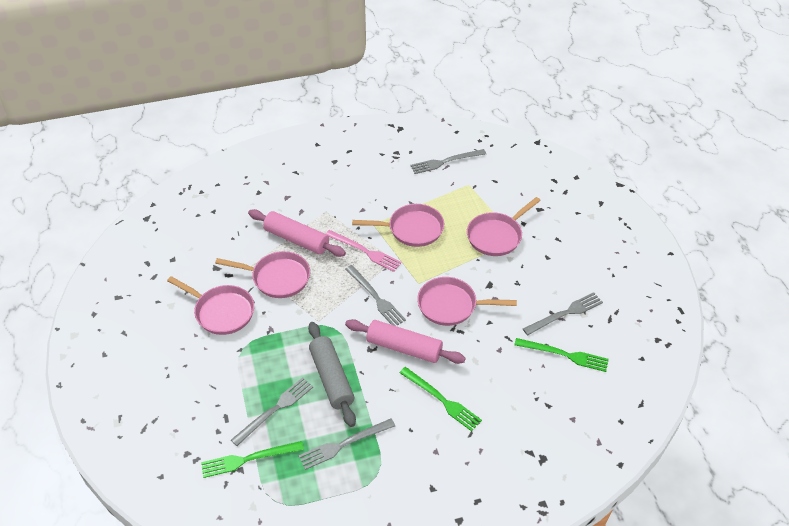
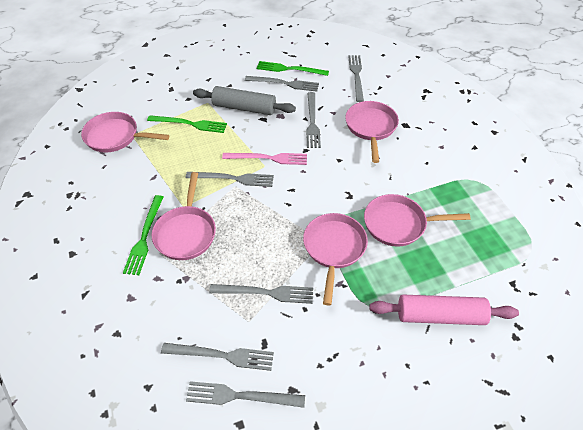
grey fork: 5 -> 7
pink rolling pin: 2 -> 1

